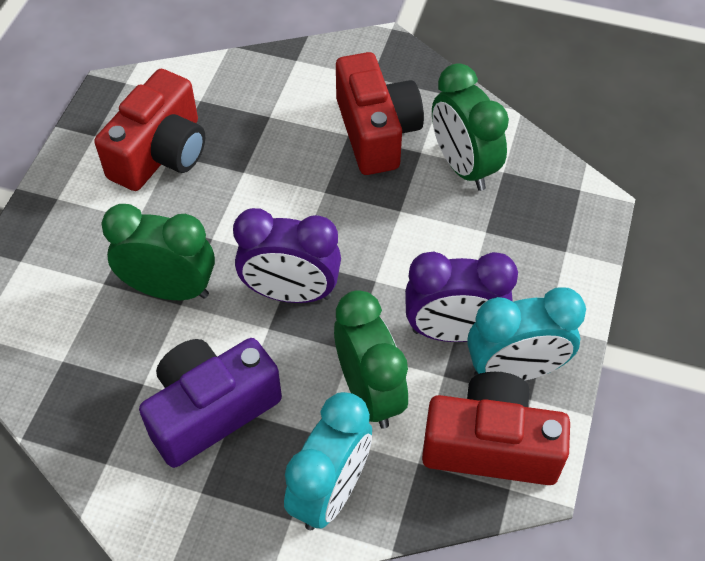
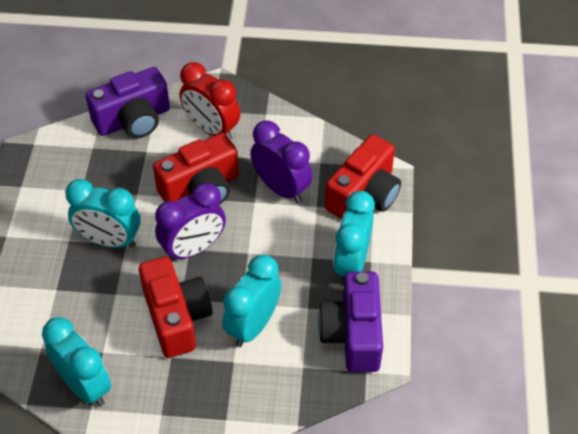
green clock: 3 -> 0
purple camera: 1 -> 2
red clock: 0 -> 1
turquoise clock: 2 -> 4

